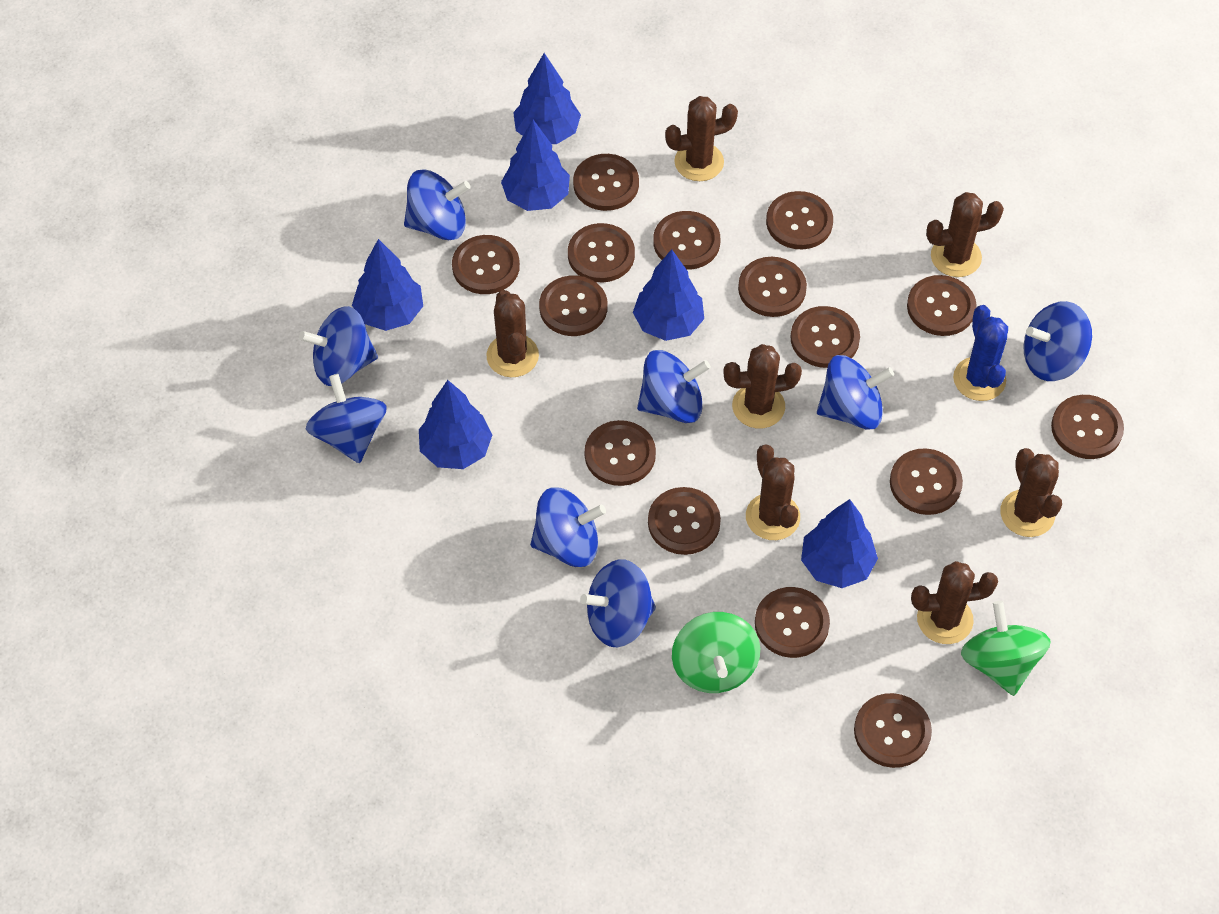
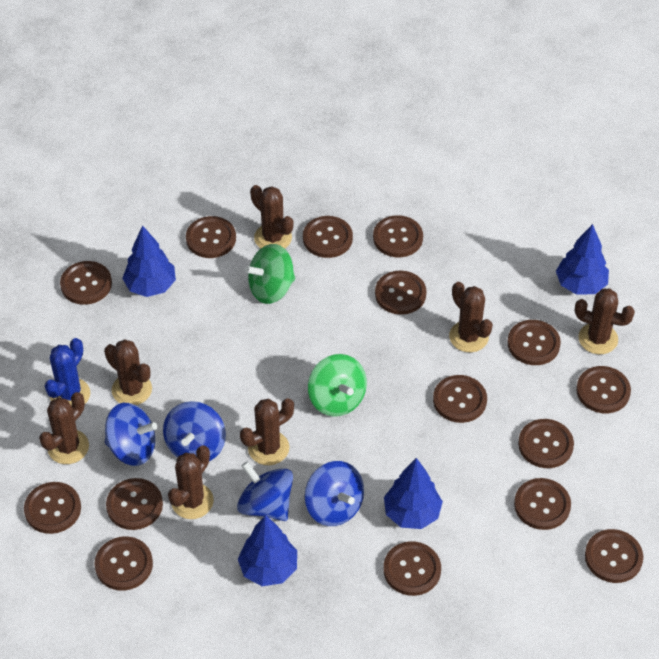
blue spinning top: 8 -> 4
blue tree: 6 -> 4

